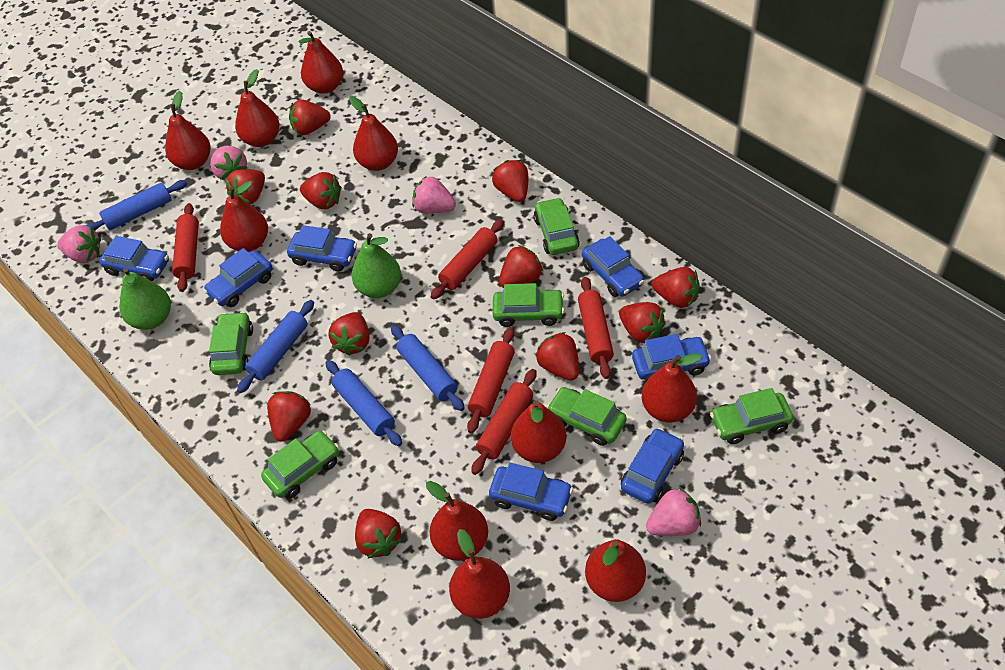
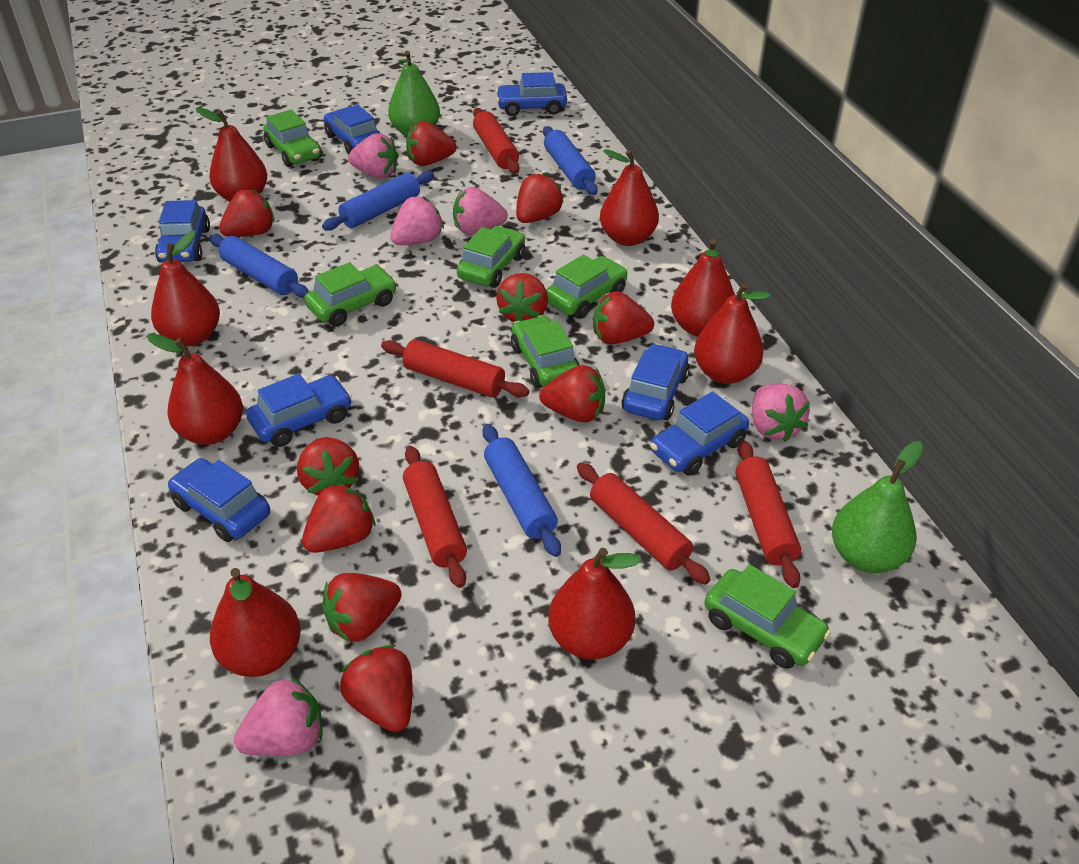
pink strawberry: 4 -> 5
red pear: 10 -> 8
red strawberry: 11 -> 10

